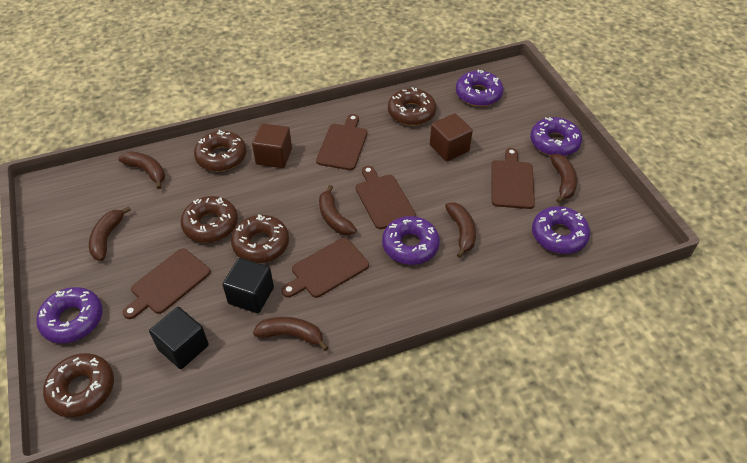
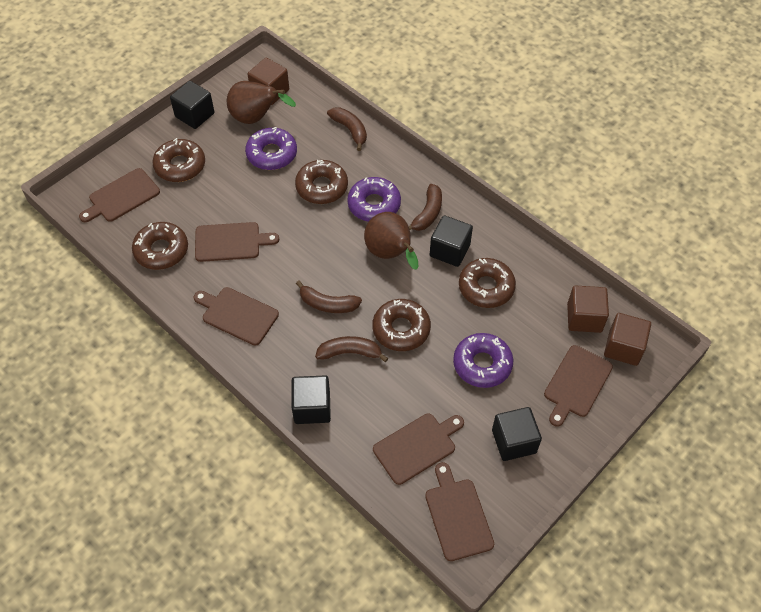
black cube: 2 -> 4
brown banana: 6 -> 4
brown cube: 2 -> 3
brown cutting board: 5 -> 6
brown pear: 0 -> 2
purple donut: 5 -> 3

